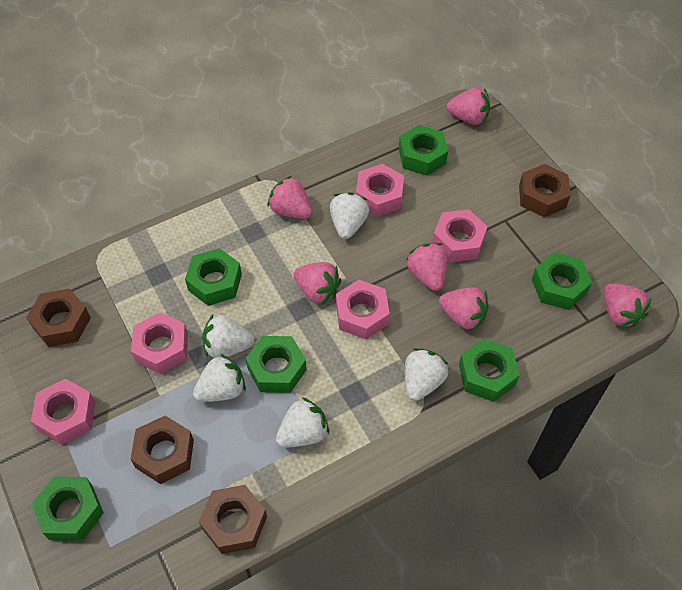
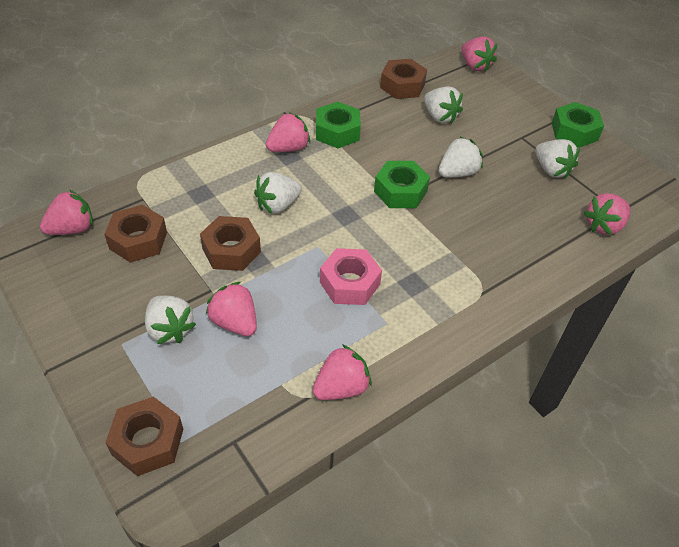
green nut: 6 -> 3
pink nut: 5 -> 1

